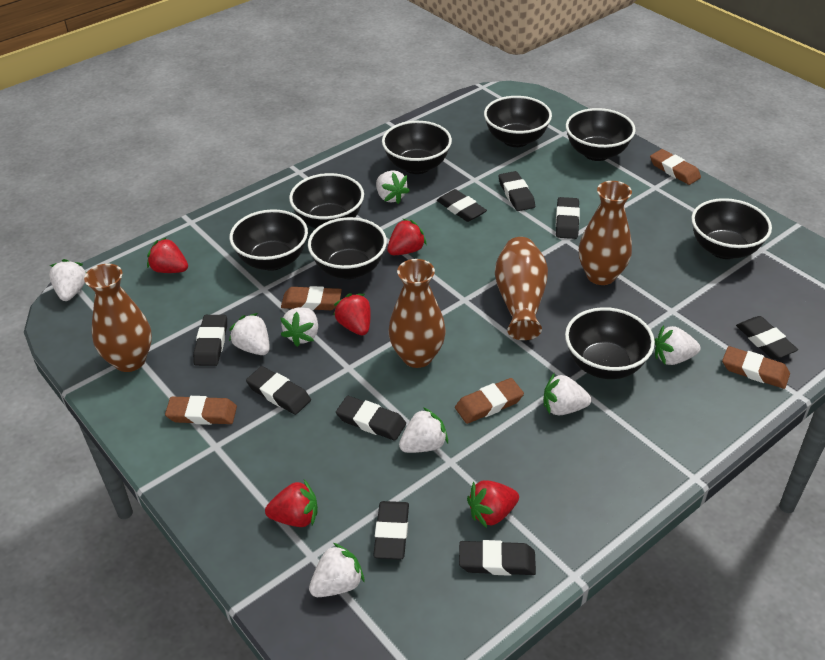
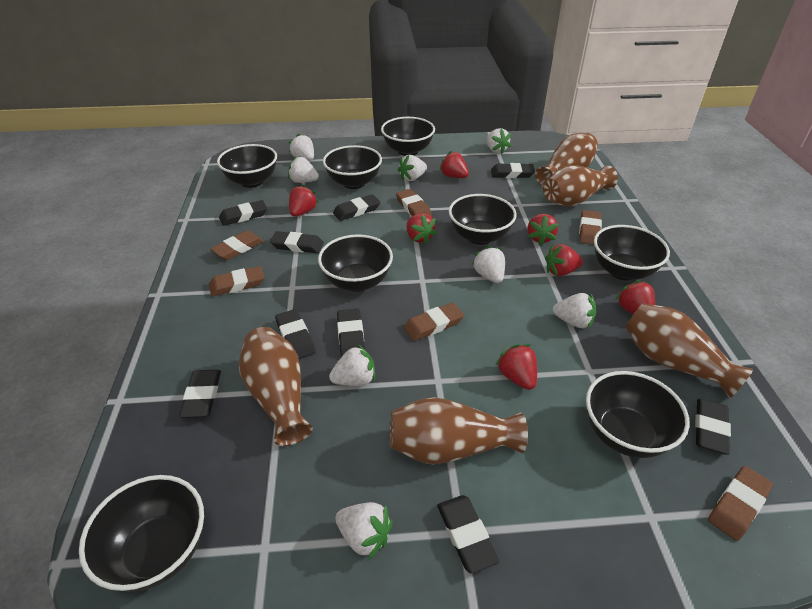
brown eraser: 5 -> 6
brown vase: 4 -> 5
red strawberry: 5 -> 7

